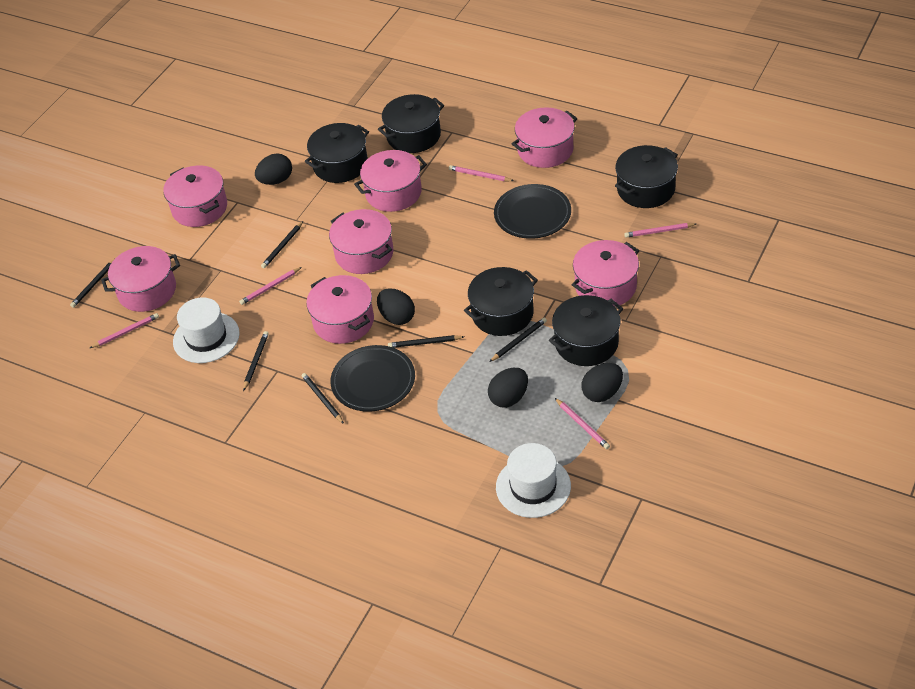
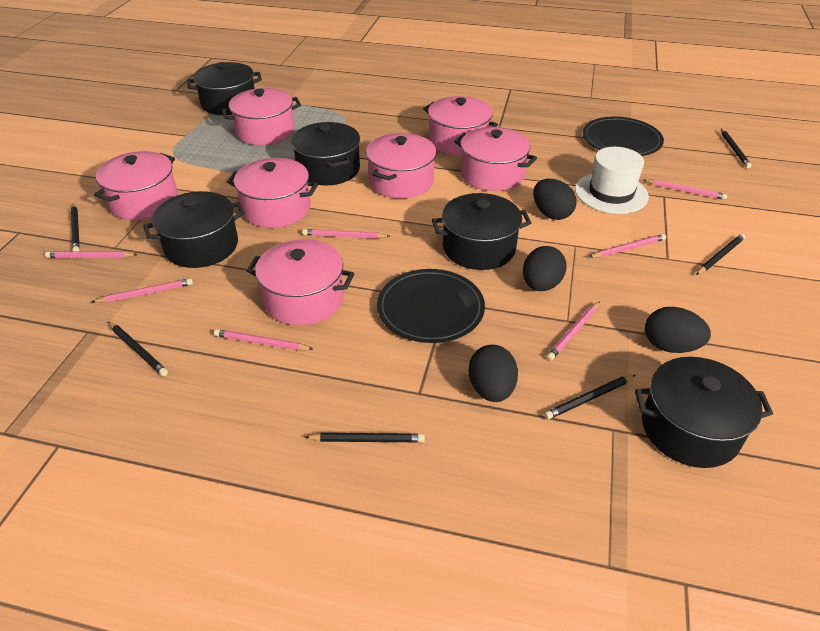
pink pencil: 5 -> 7
white hat: 2 -> 1

